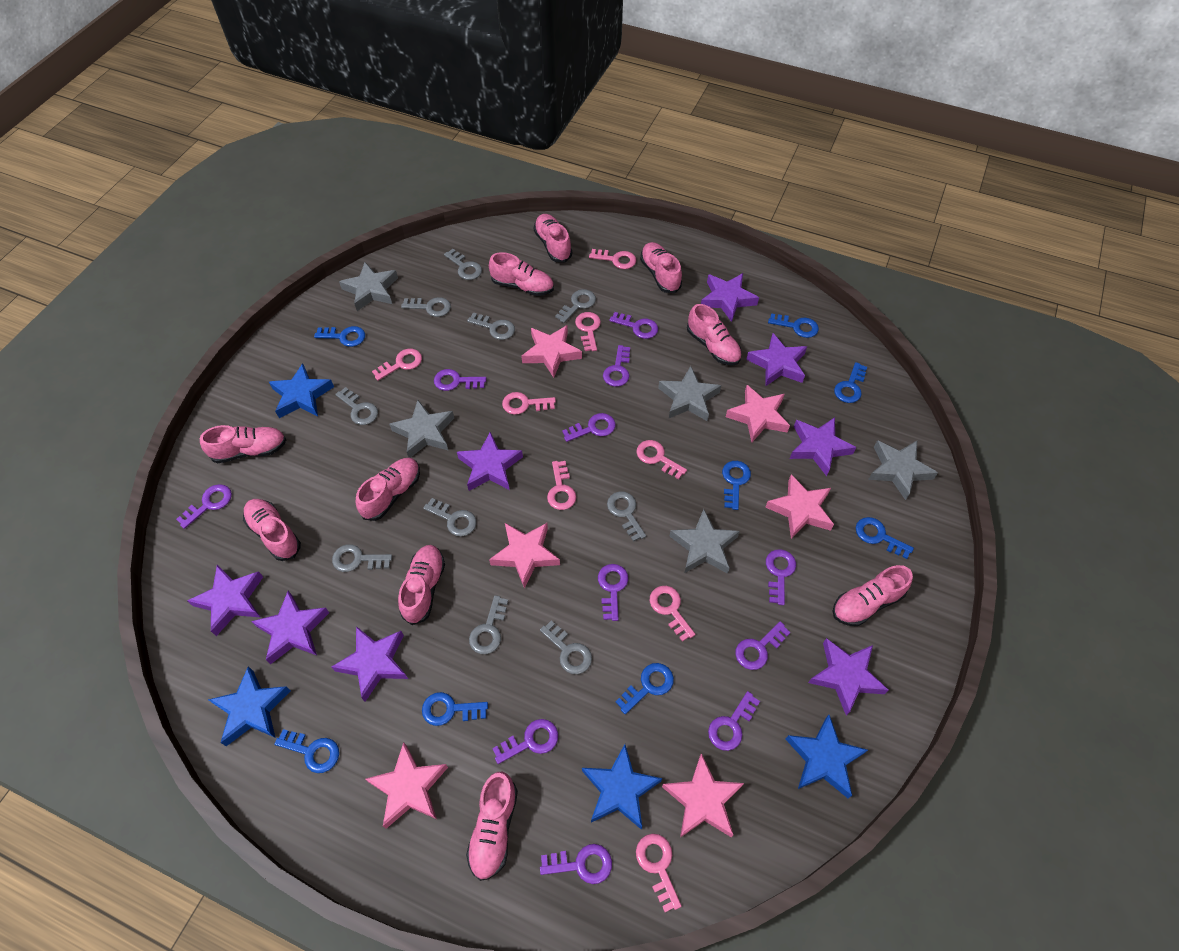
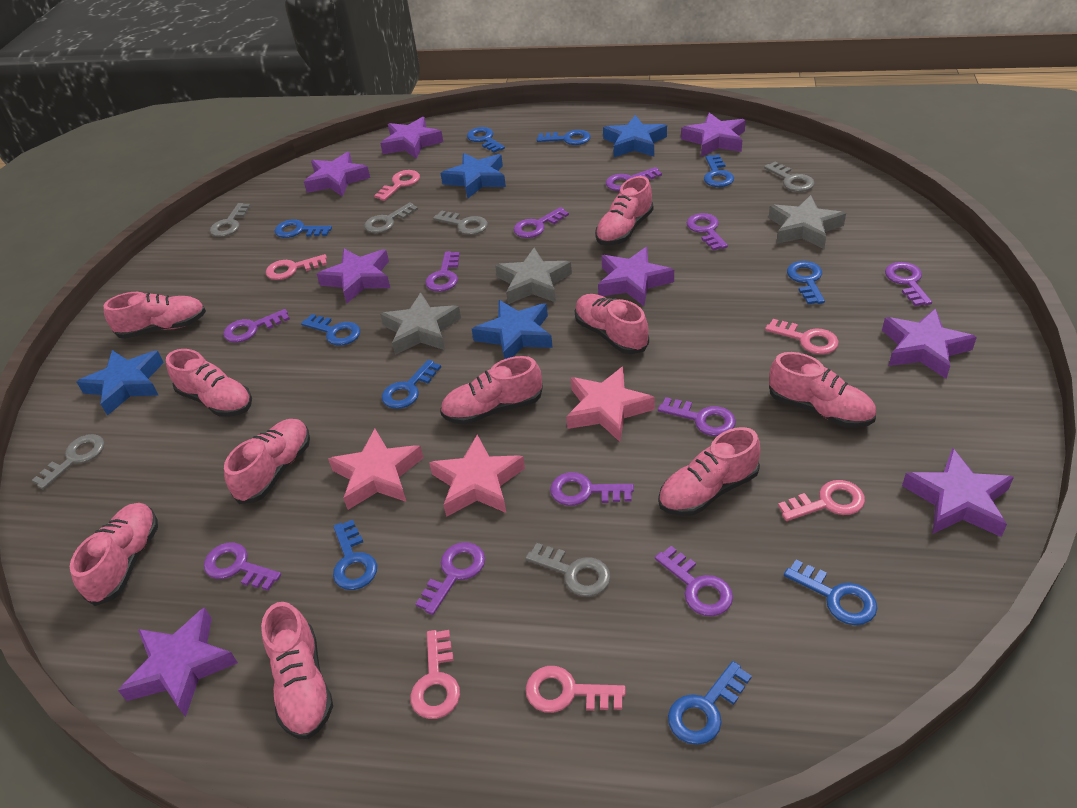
blue key: 8 -> 10
grey key: 10 -> 6
grey star: 5 -> 3
pink key: 8 -> 6
pink star: 6 -> 3

